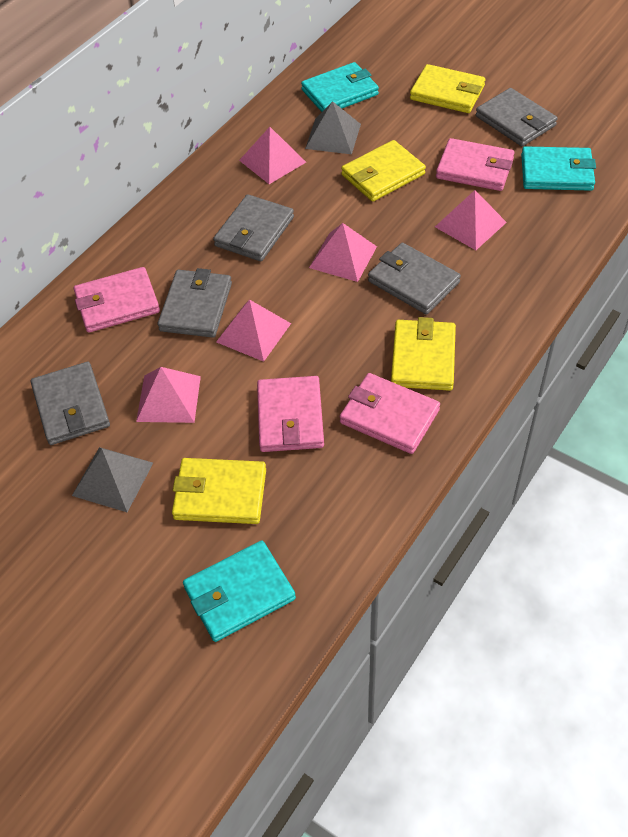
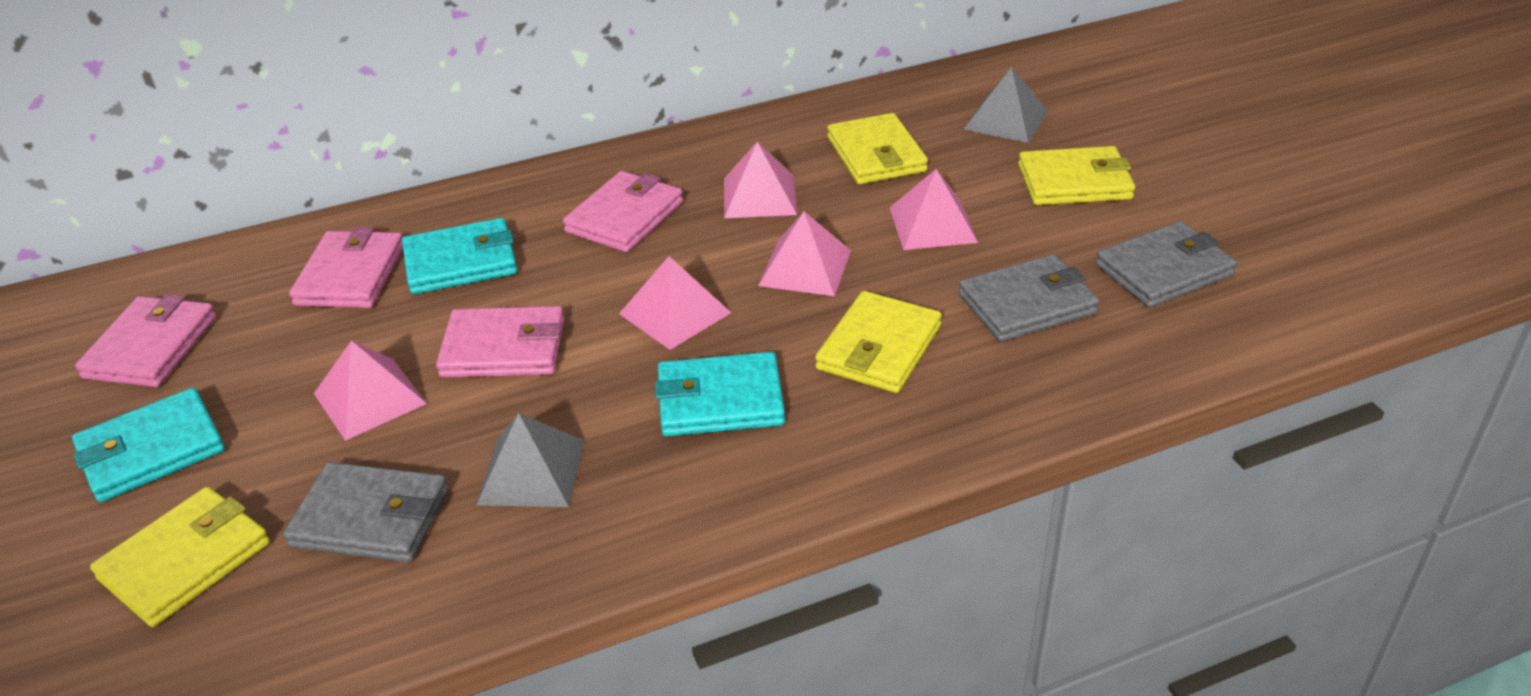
grey wallet: 5 -> 3

